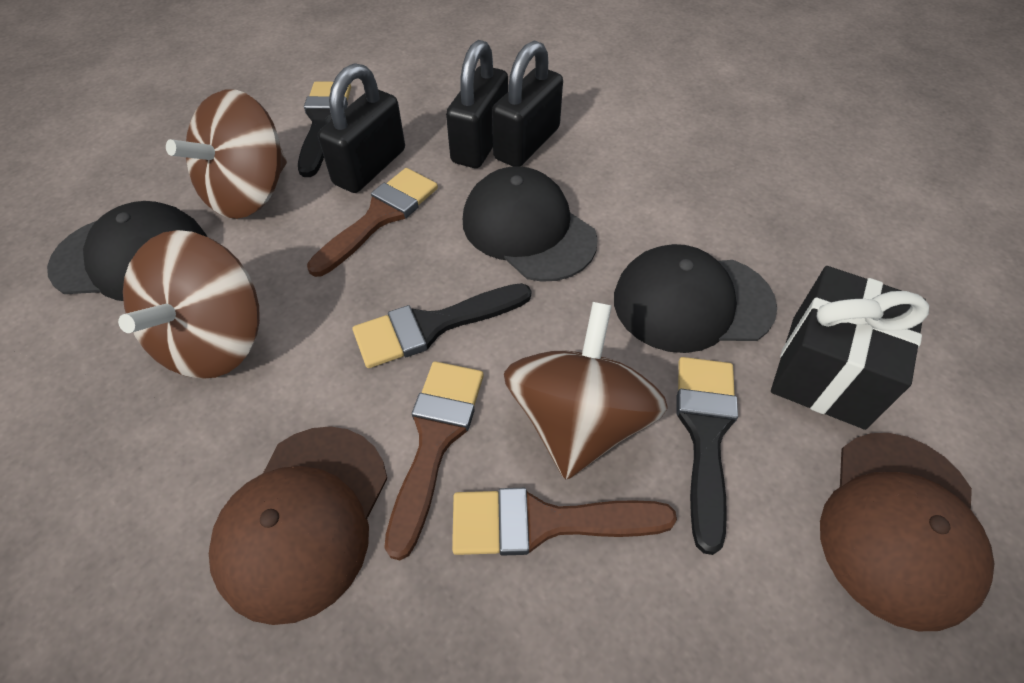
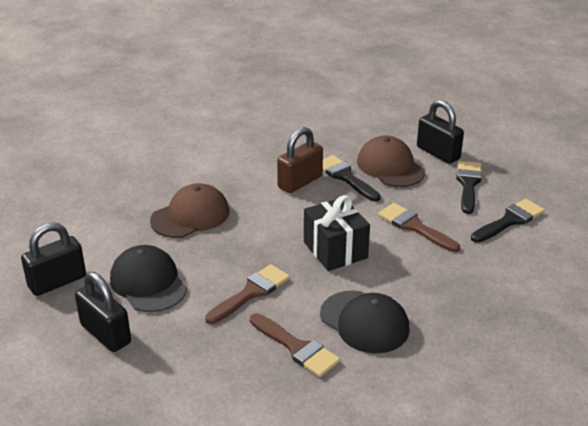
black cap: 3 -> 2
brown padlock: 0 -> 1
brown spinning top: 3 -> 0

